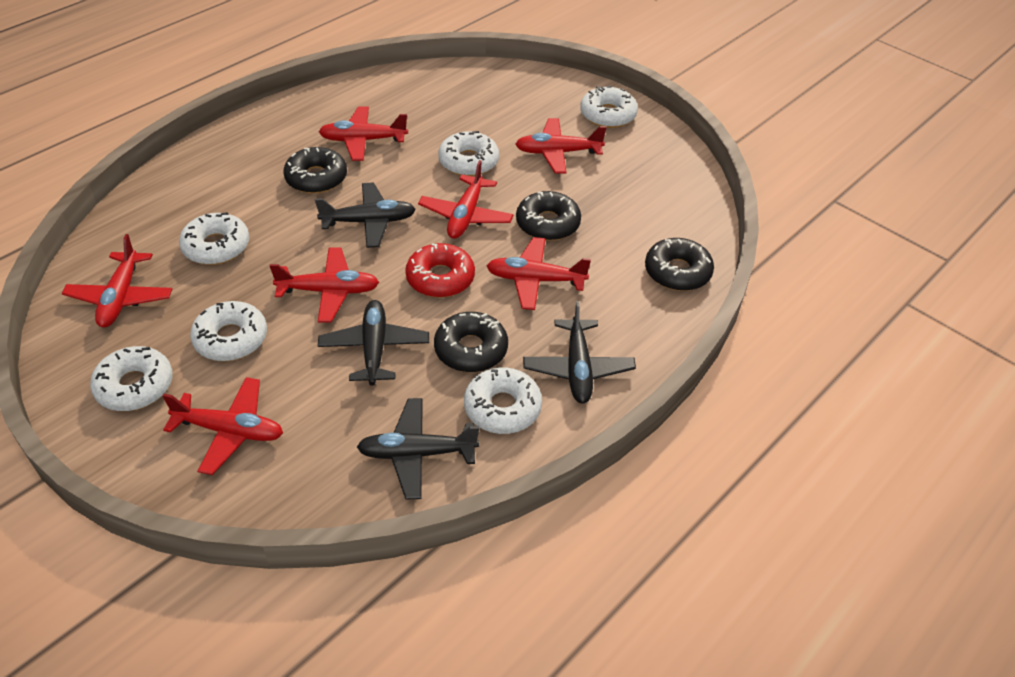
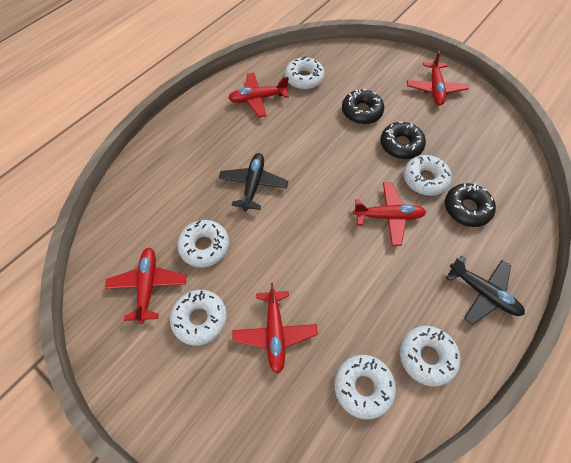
black donut: 4 -> 3
black plane: 4 -> 2
red donut: 1 -> 0
red plane: 7 -> 5

